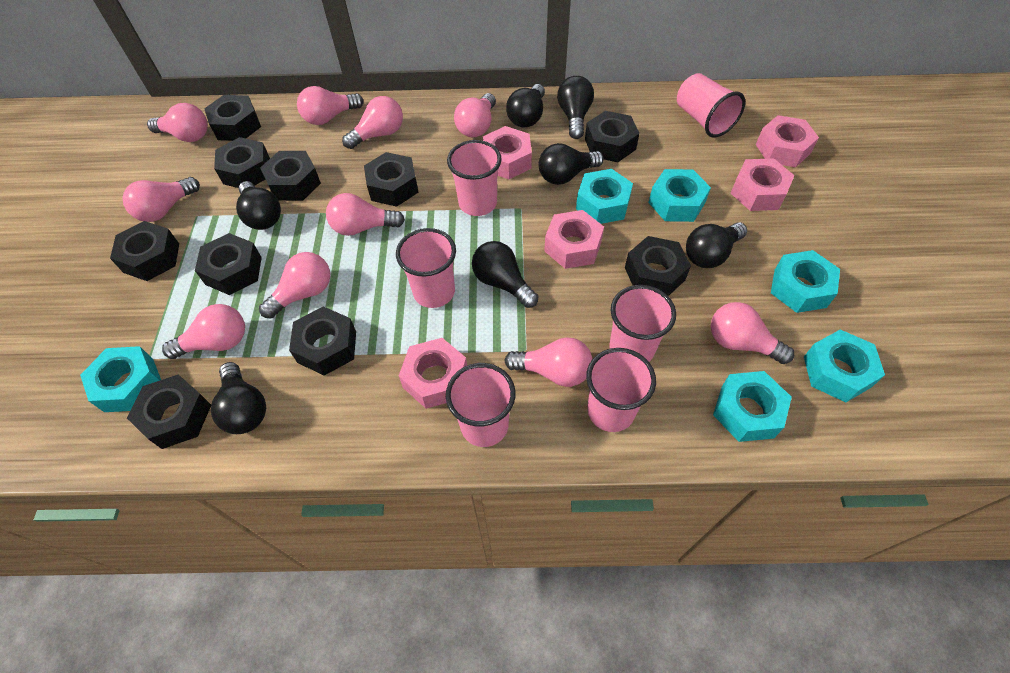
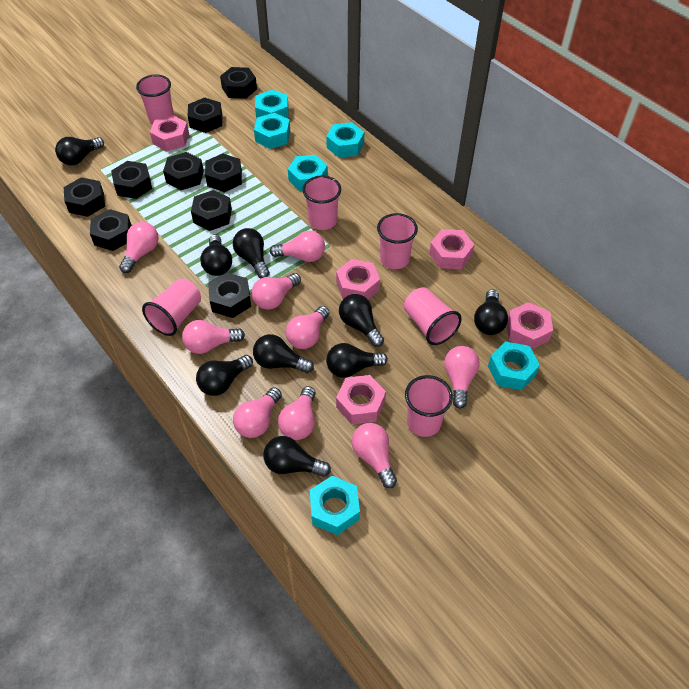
black light bulb: 7 -> 9
black nut: 10 -> 9
pink light bulb: 10 -> 9

